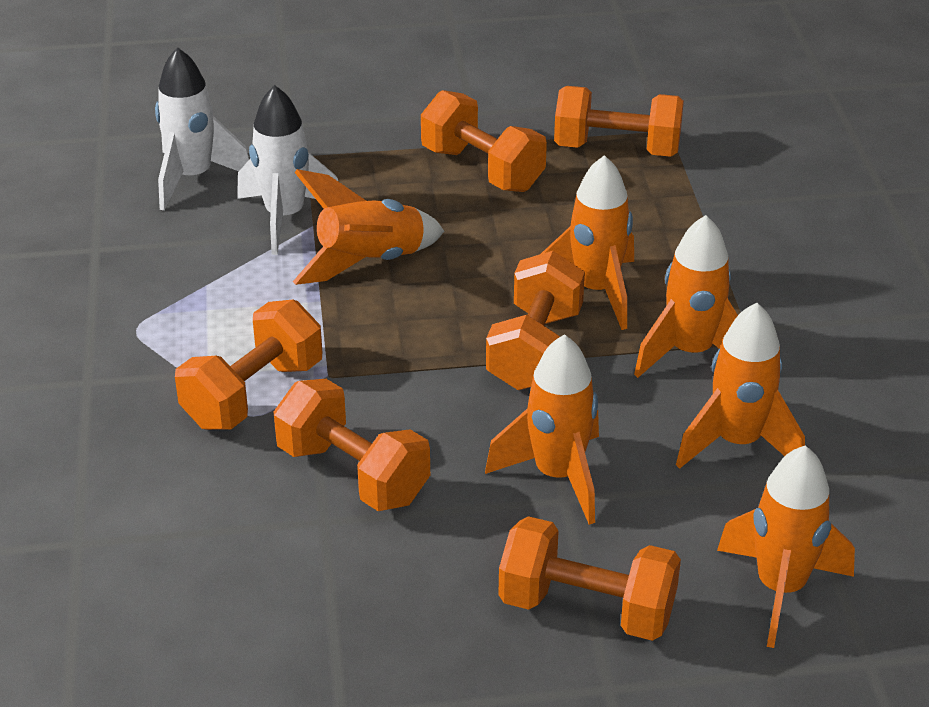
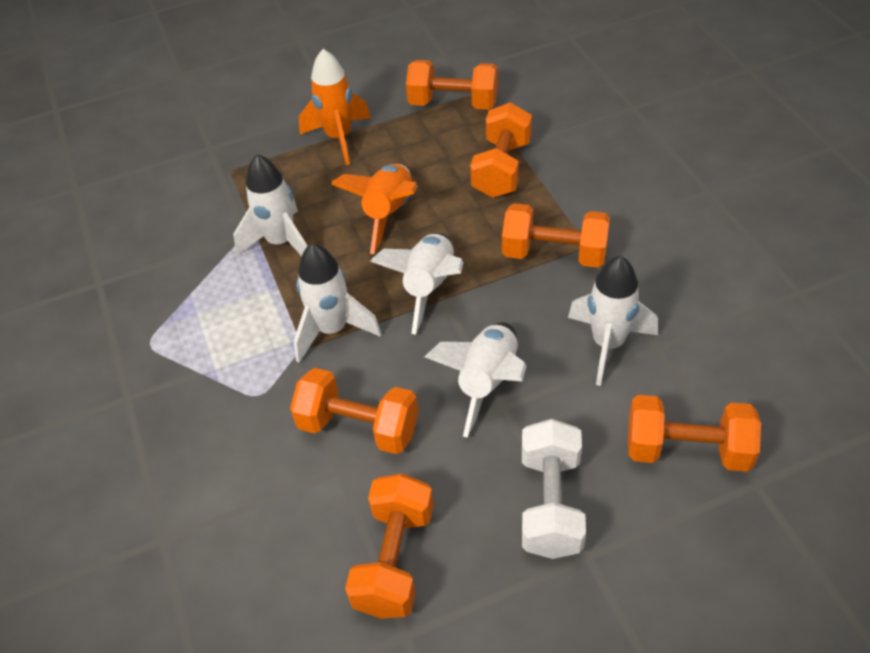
orange rocket: 6 -> 2
white dumbbell: 0 -> 1
white rocket: 2 -> 5

